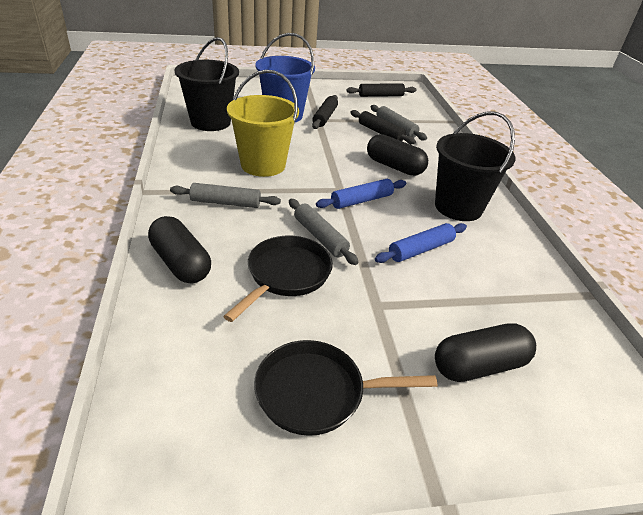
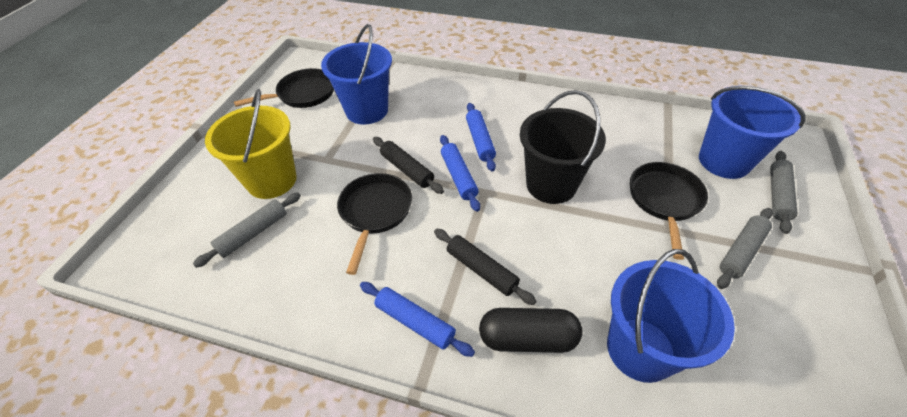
black bucket: 2 -> 1
black capsule: 3 -> 1
black pan: 2 -> 3
black rolling pin: 3 -> 2
blue bucket: 1 -> 3
blue rolling pin: 2 -> 3

